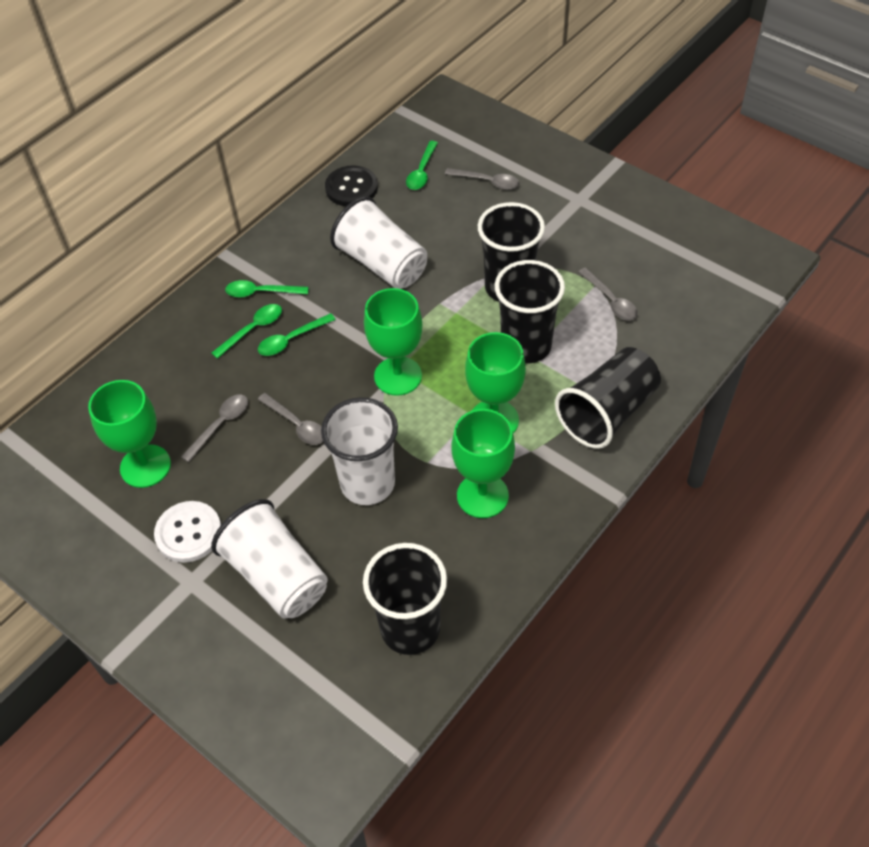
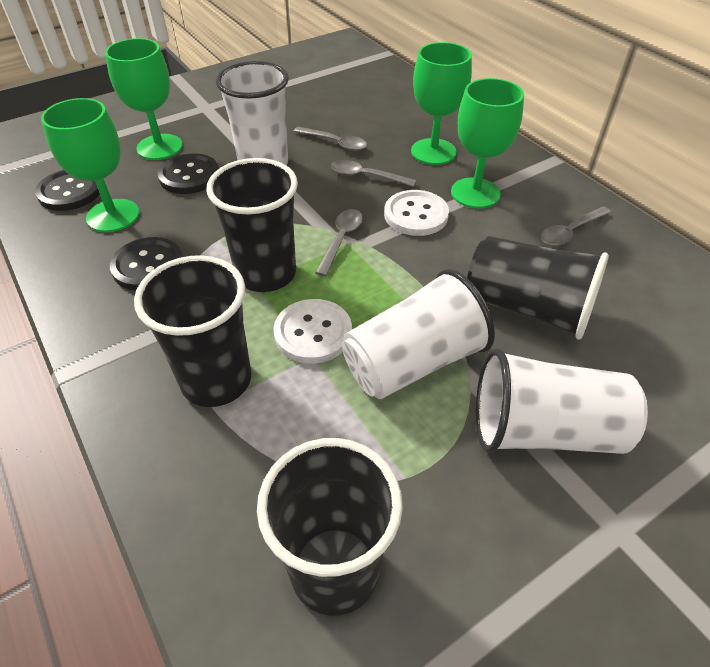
black button: 1 -> 3
green spoon: 4 -> 0
white button: 1 -> 2

